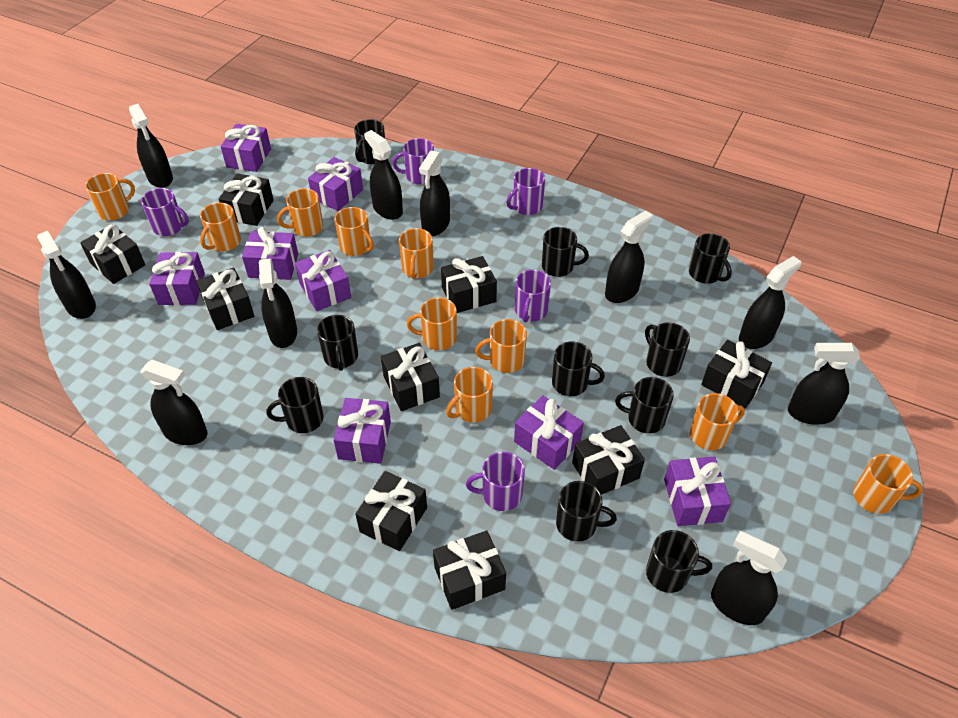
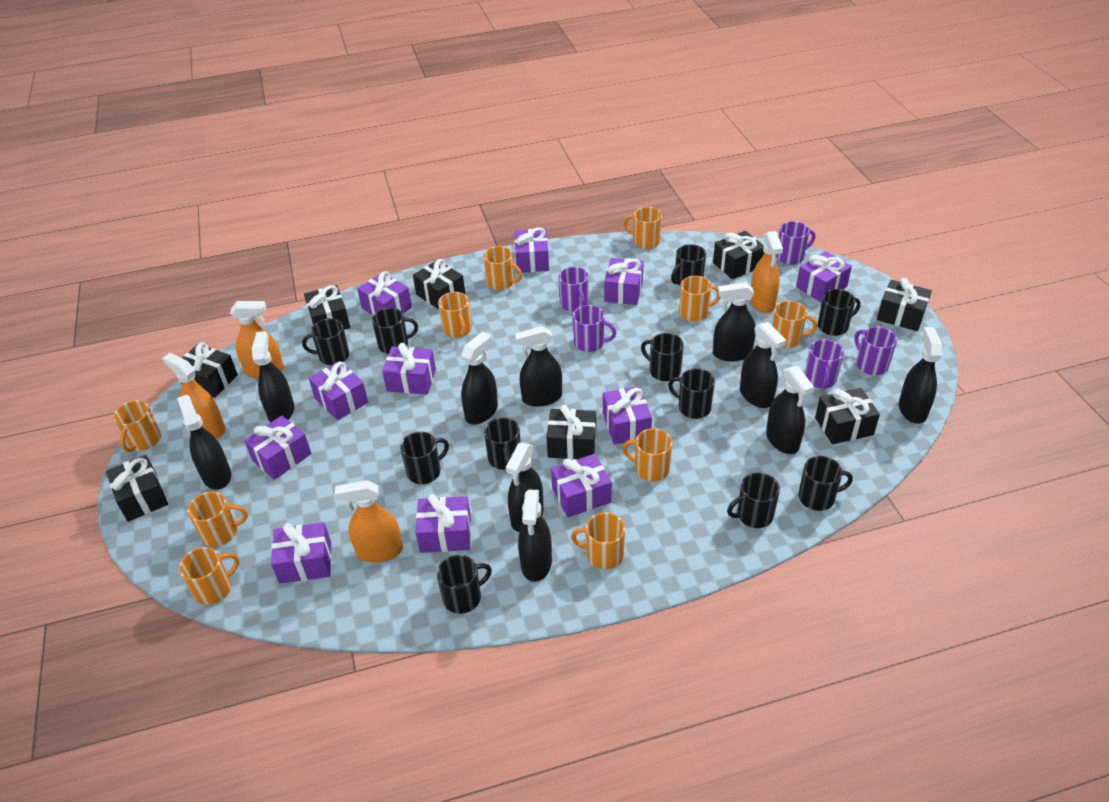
black gift: 9 -> 8
black mug: 10 -> 11
orange spray bottle: 0 -> 4
purple gift: 8 -> 11

